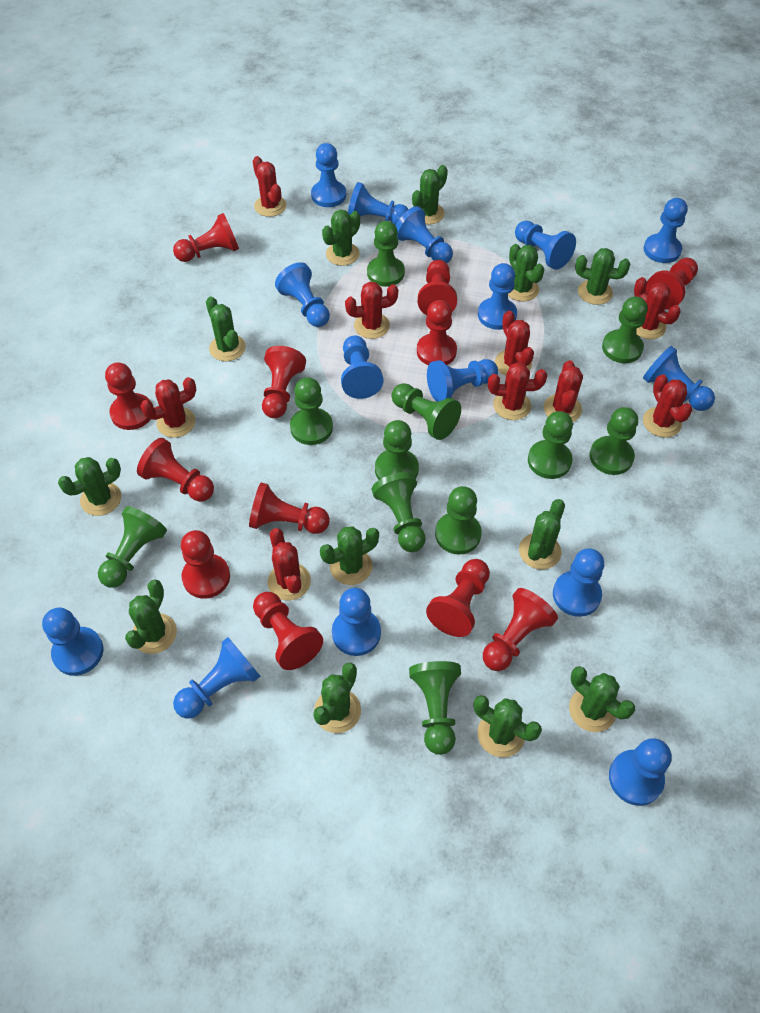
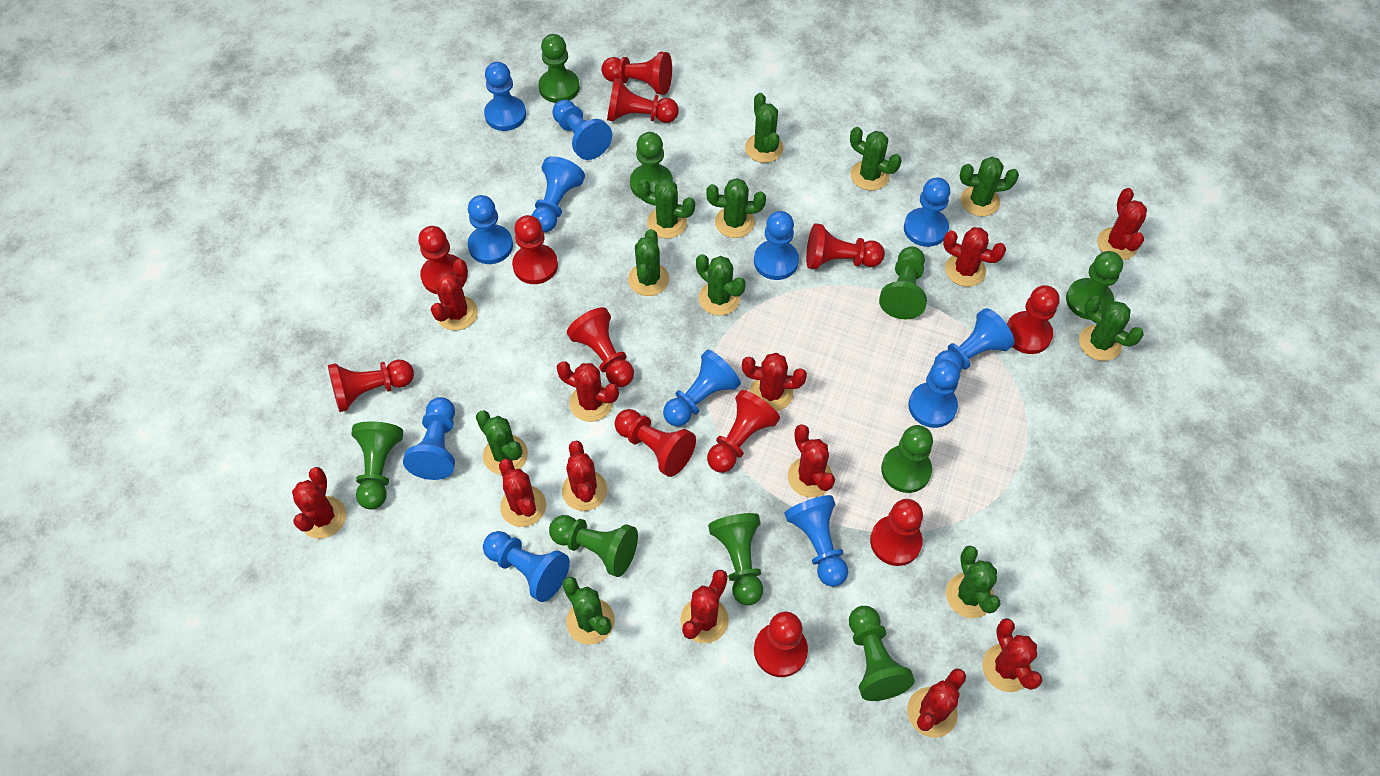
blue pawn: 15 -> 12
green cactus: 12 -> 11
green pawn: 11 -> 9
red cactus: 9 -> 12

